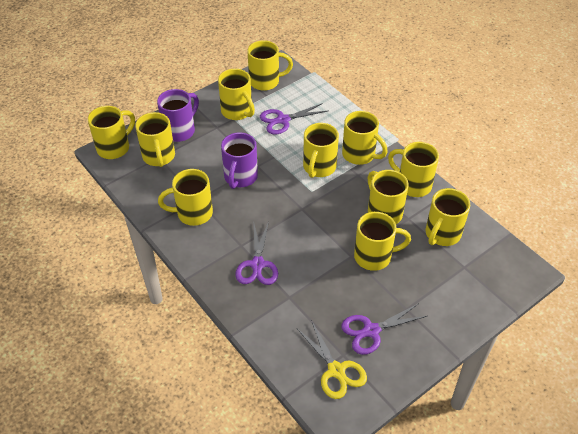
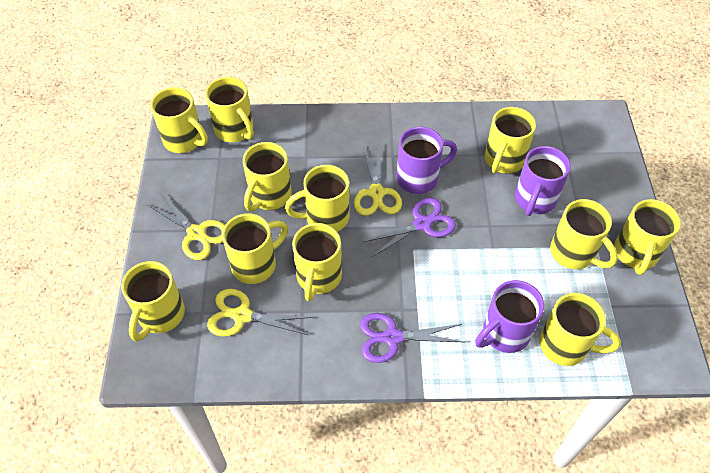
purple mug: 2 -> 3
purple scissors: 3 -> 2
yellow scissors: 1 -> 3

